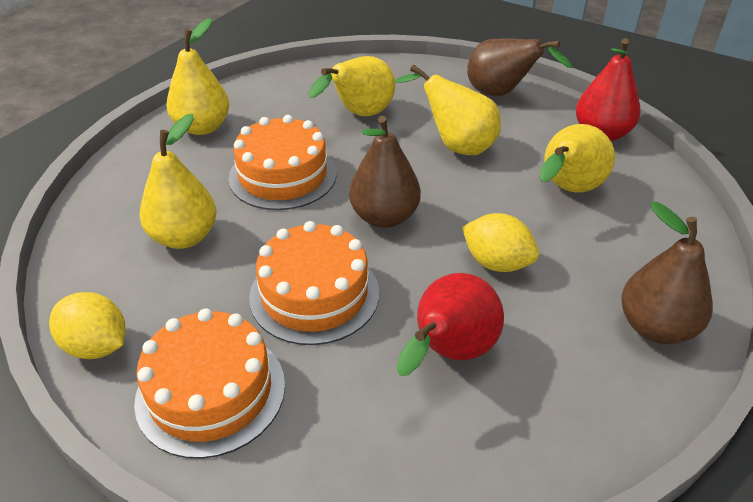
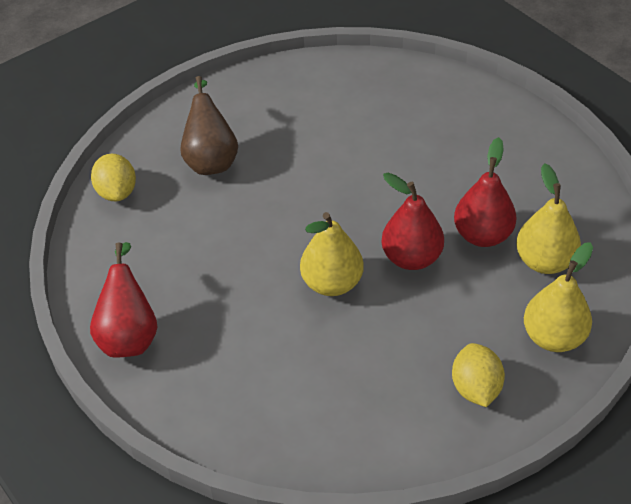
brown pear: 3 -> 1
orange cake: 3 -> 0
red pear: 2 -> 3
yellow pear: 5 -> 3

